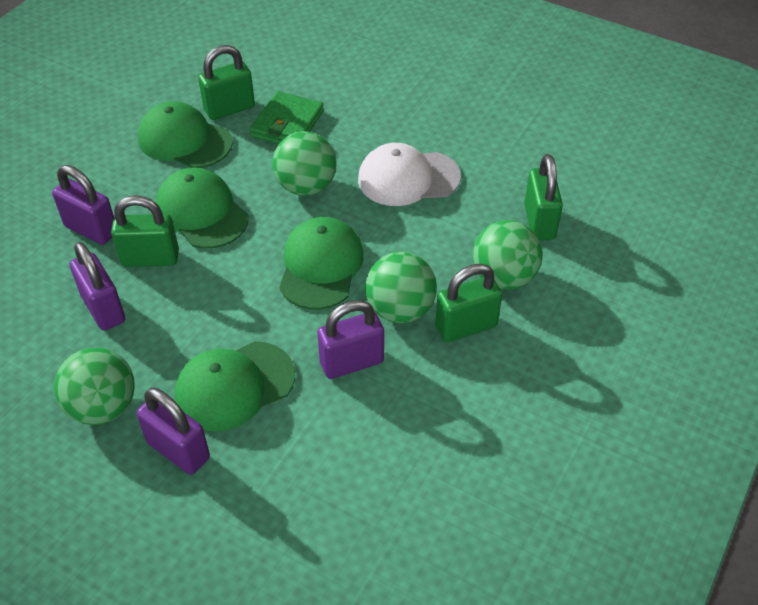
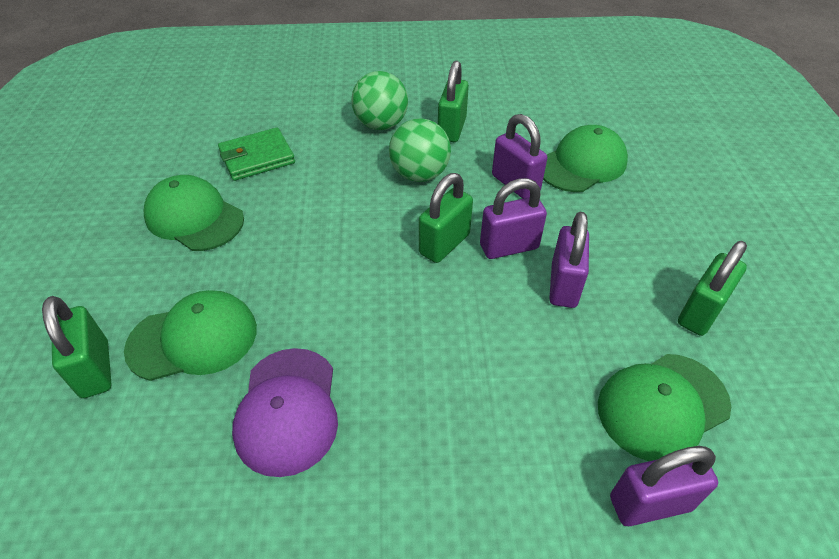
green ball: 4 -> 2
purple cap: 0 -> 1
white cap: 1 -> 0

